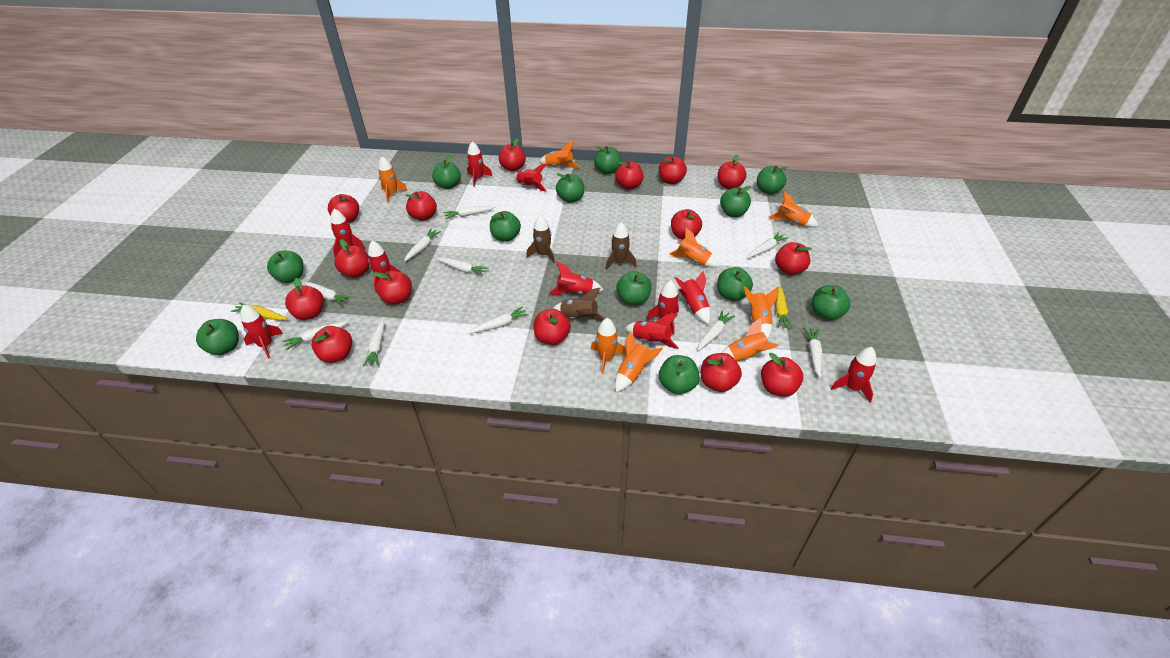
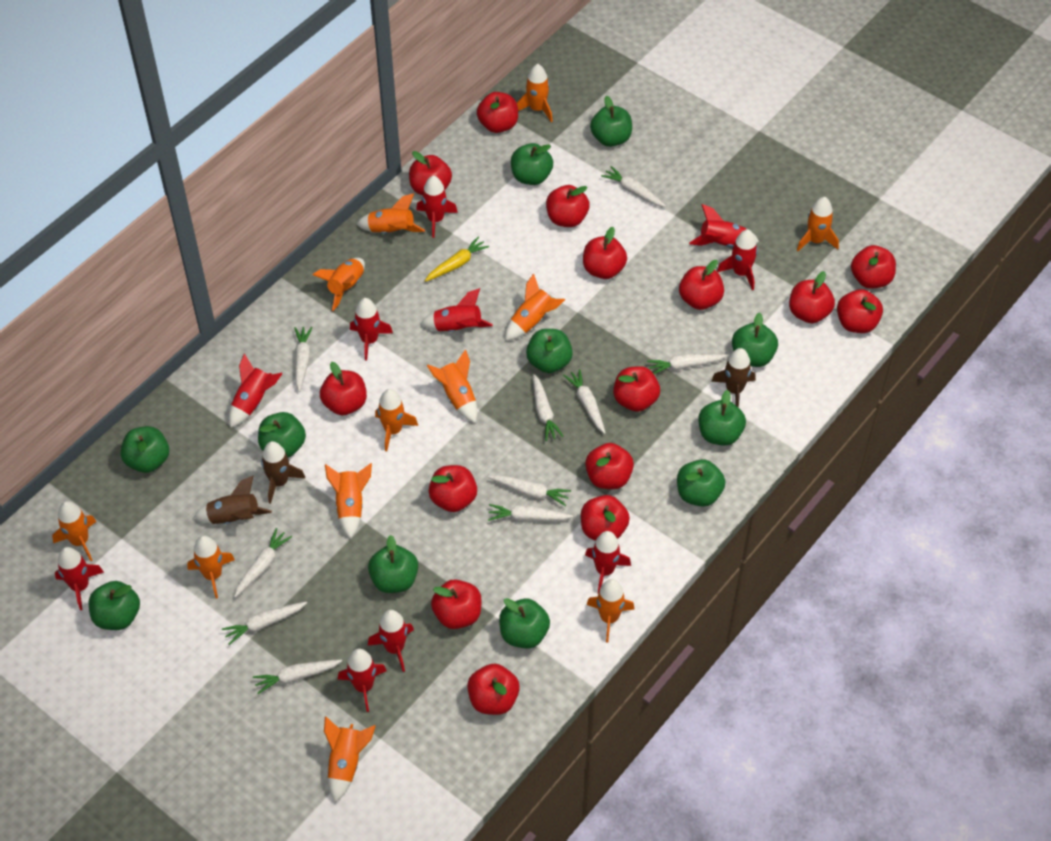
green apple: 12 -> 11
orange rocket: 8 -> 12
yellow carrot: 2 -> 1

